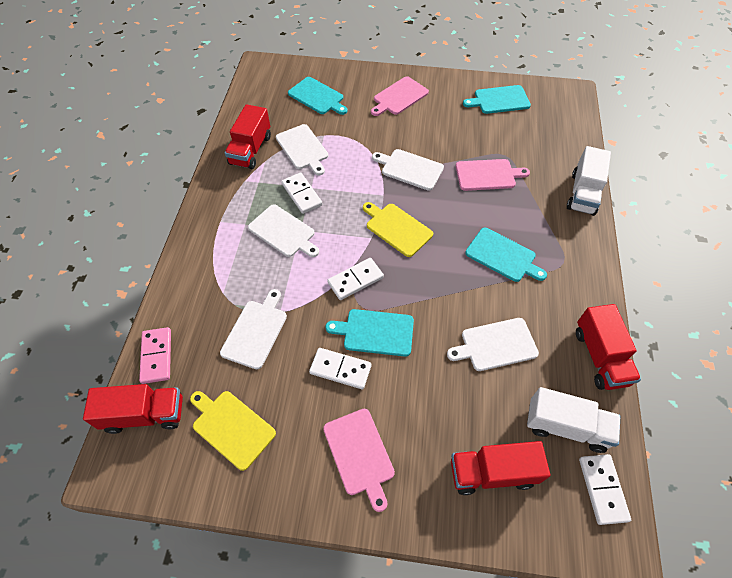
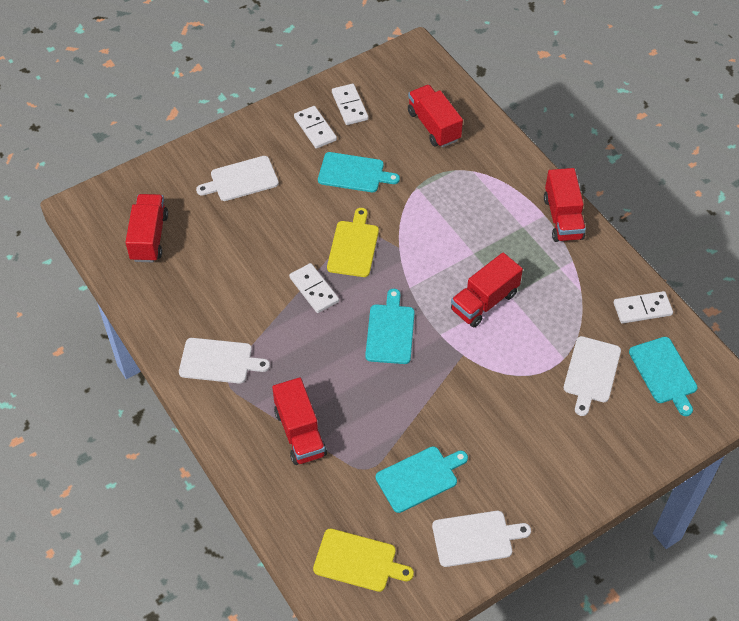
pink cutting board: 3 -> 0
pink domino: 1 -> 0
red truck: 4 -> 5
white cutting board: 5 -> 4
white truck: 2 -> 0

